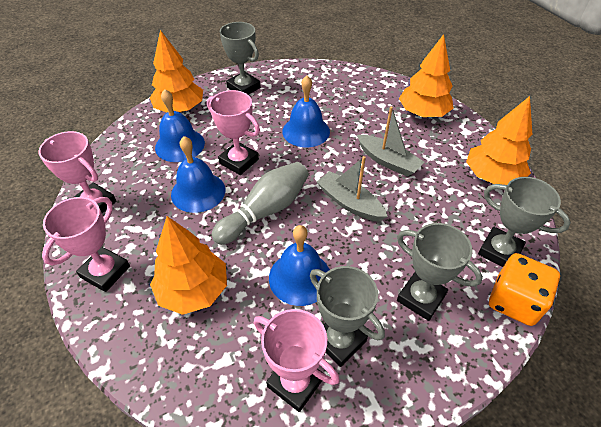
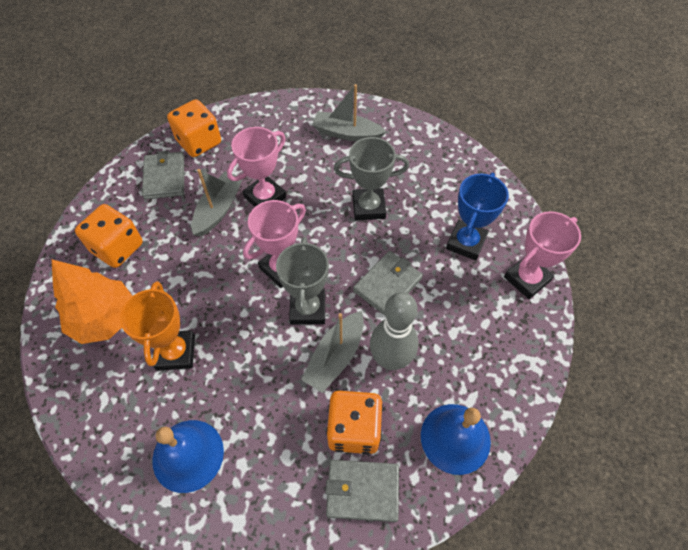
blue bell: 4 -> 2
blue trophy: 0 -> 1
grey boat: 2 -> 3
grey trophy: 4 -> 2
grey wallet: 0 -> 3
orange dice: 1 -> 3
orange tree: 4 -> 1
orange trophy: 0 -> 1
pink trophy: 4 -> 3

